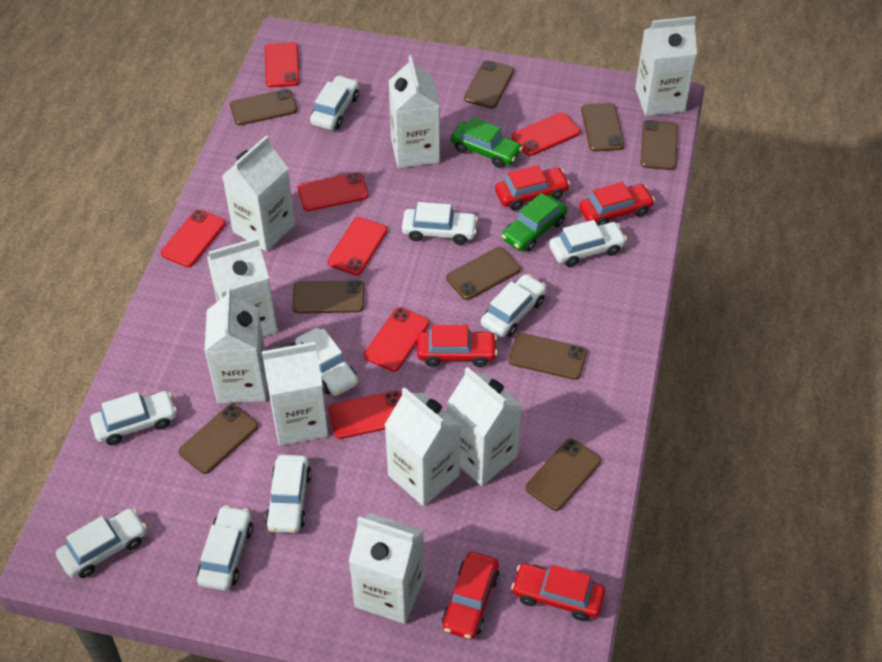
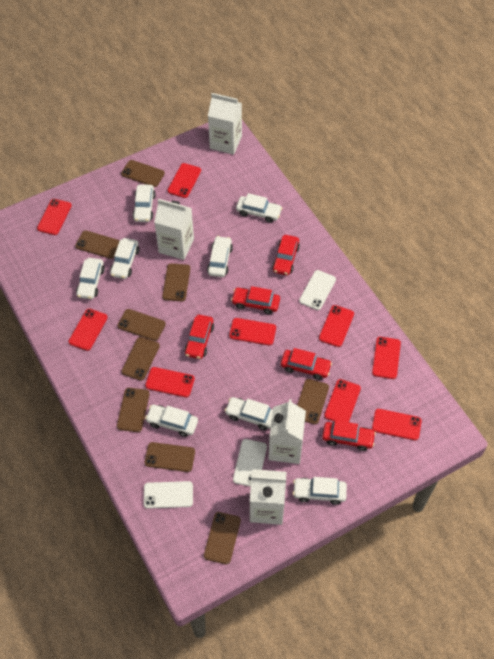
green car: 2 -> 0
red phone: 7 -> 9
white car: 9 -> 8
white carton: 9 -> 4
white phone: 0 -> 3

